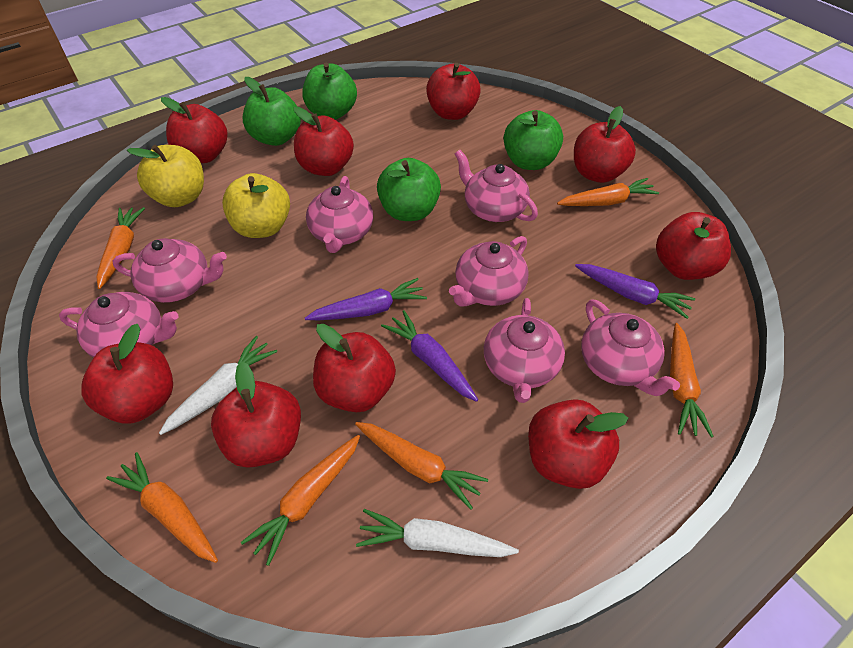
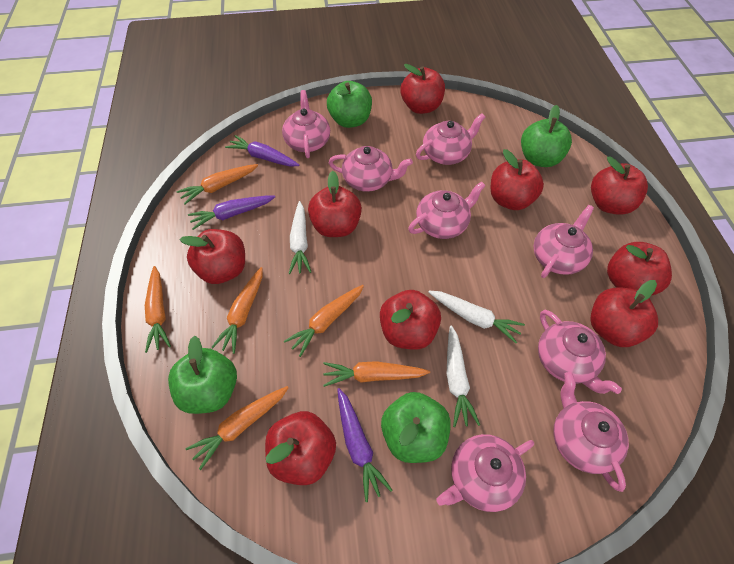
pink teapot: 7 -> 8
white carrot: 2 -> 3
yellow apple: 2 -> 0

